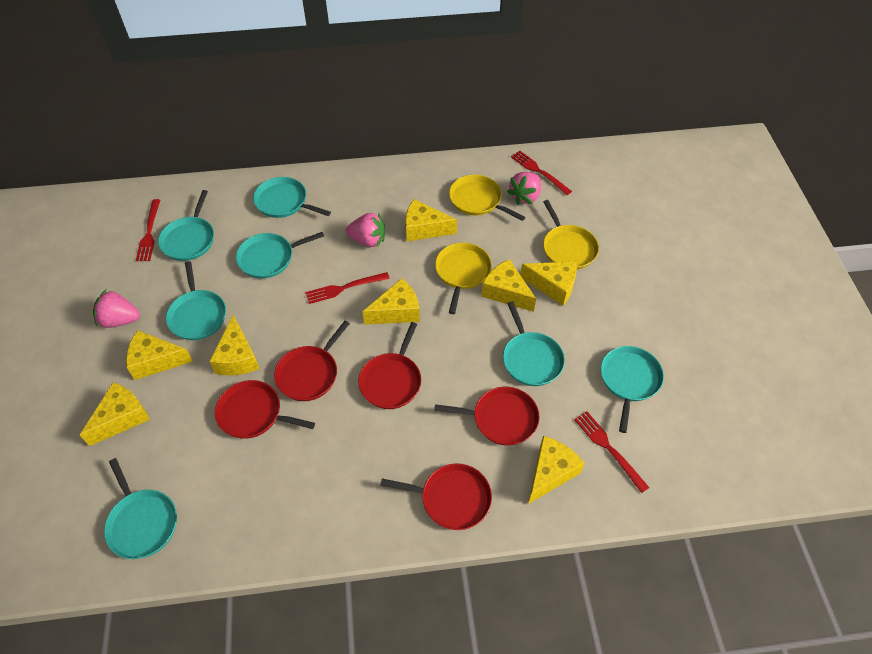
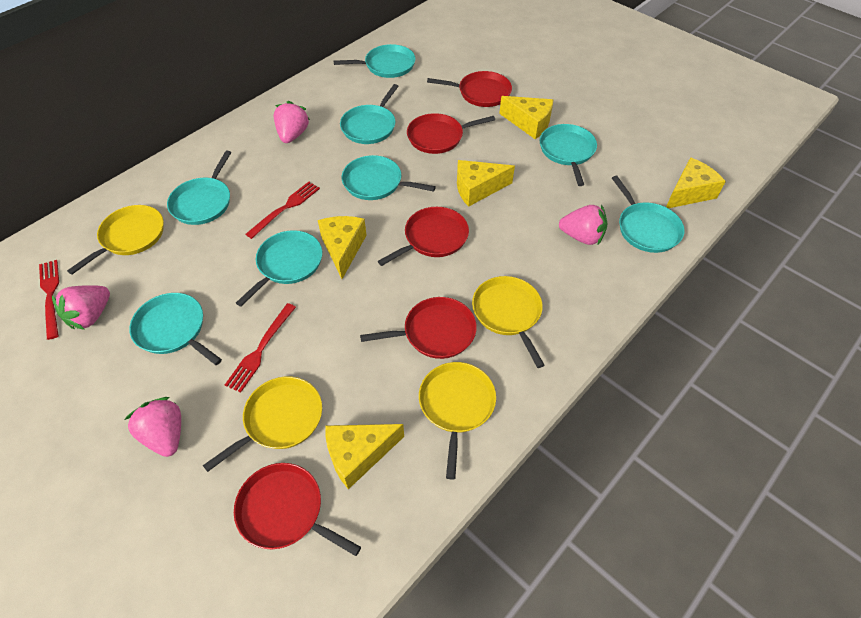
pink strawberry: 3 -> 4
red fork: 4 -> 3
turquoise pan: 7 -> 8
yellow cheese: 8 -> 5
yellow pan: 3 -> 4

